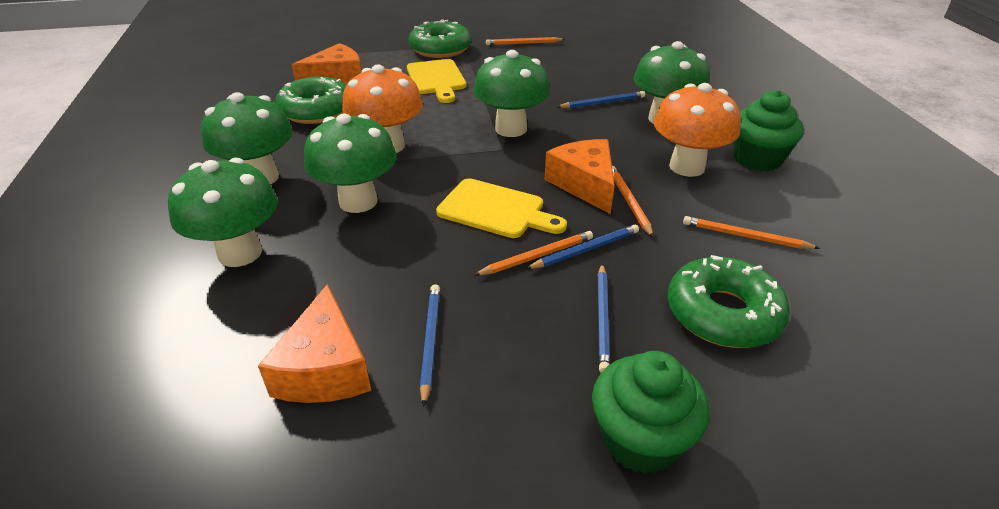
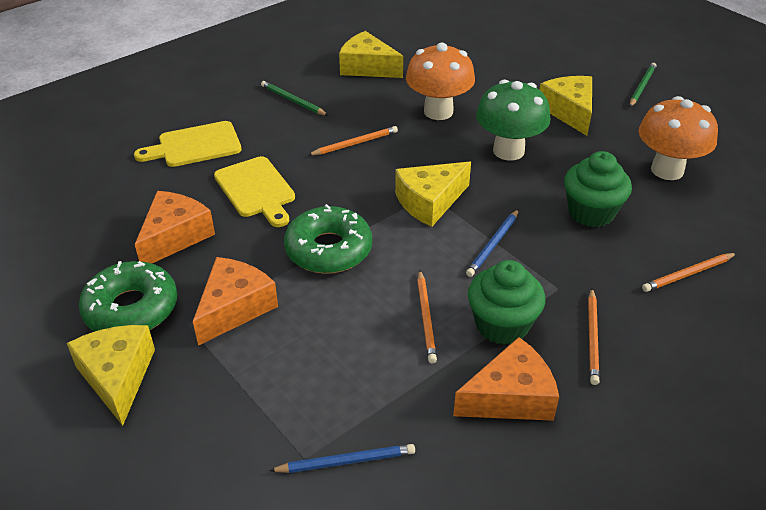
blue pencil: 4 -> 2
green donut: 3 -> 2
green mushroom: 5 -> 1
green pencil: 0 -> 2
yellow cheese: 0 -> 4

